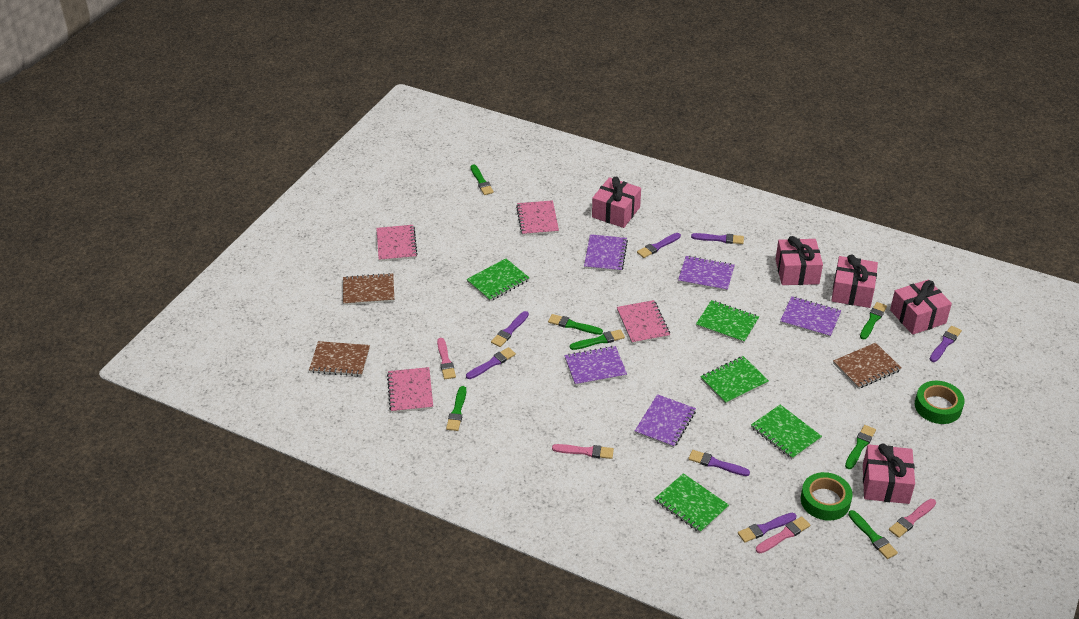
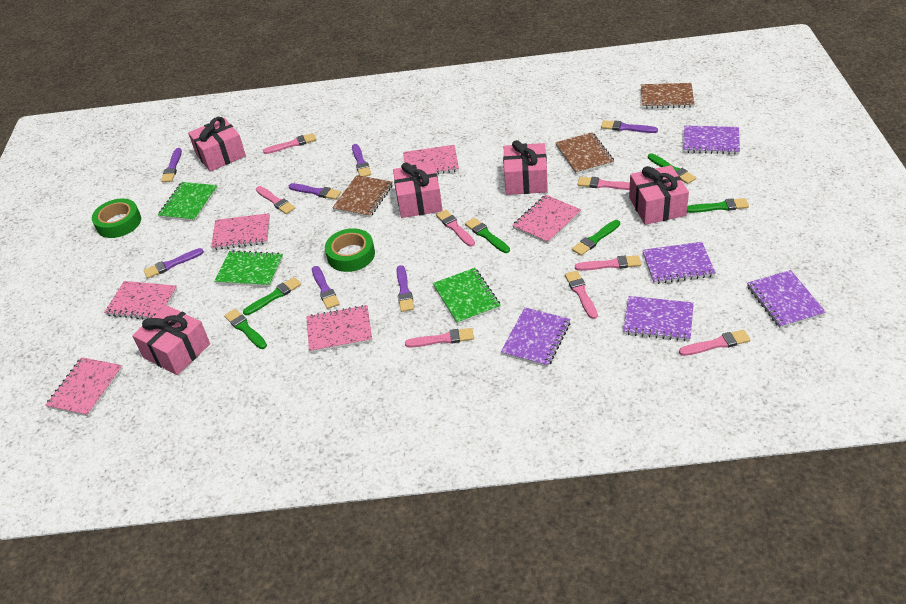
green brush: 7 -> 6
green notebook: 5 -> 3
pink brush: 4 -> 8
pink notebook: 4 -> 6

